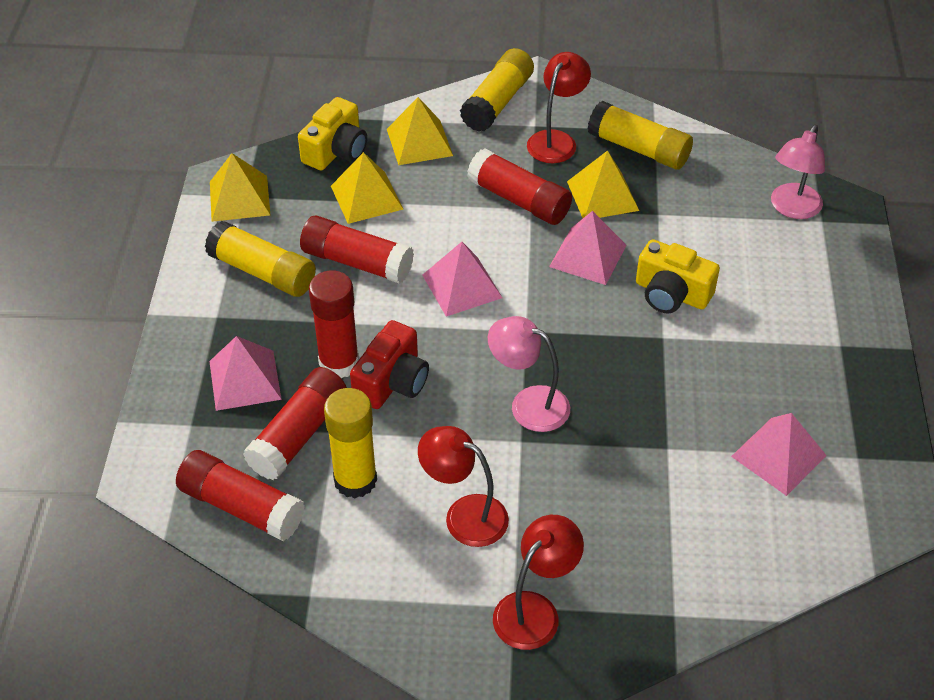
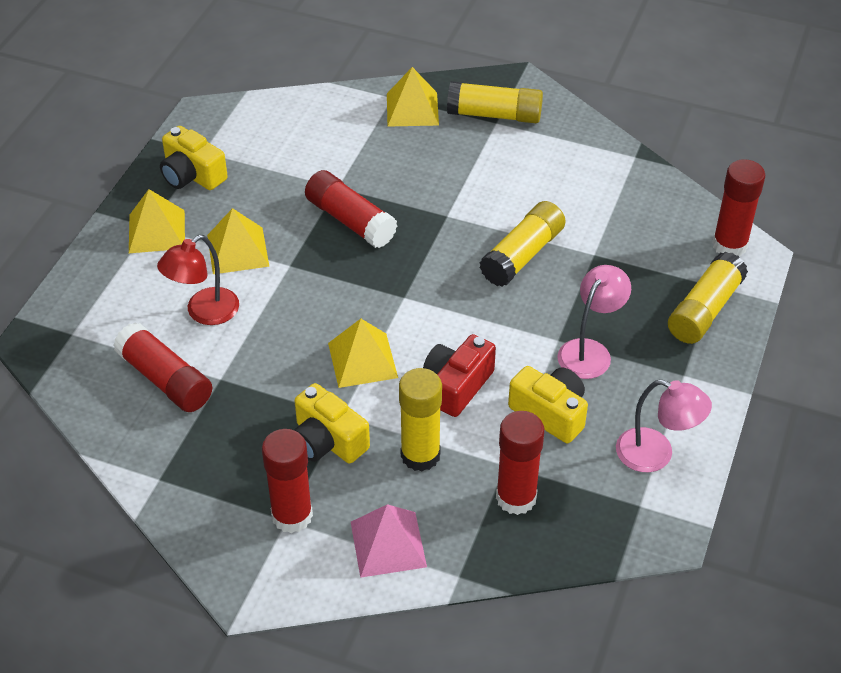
pink pyramid: 4 -> 1
red lamp: 3 -> 1
yellow camera: 2 -> 3

